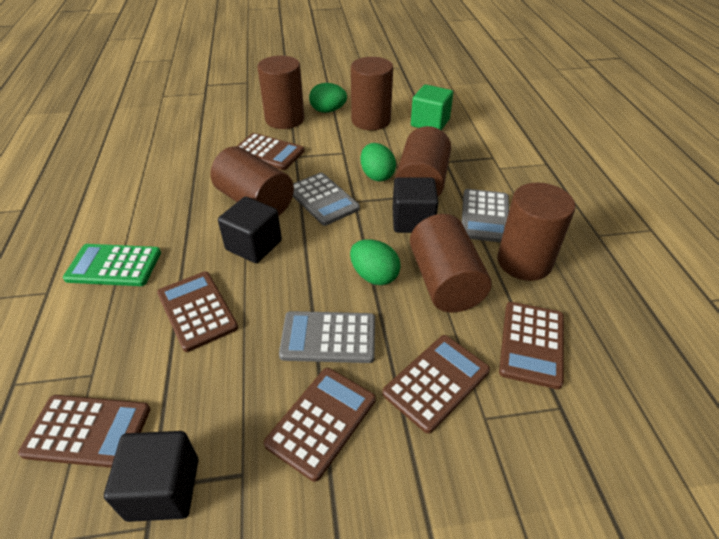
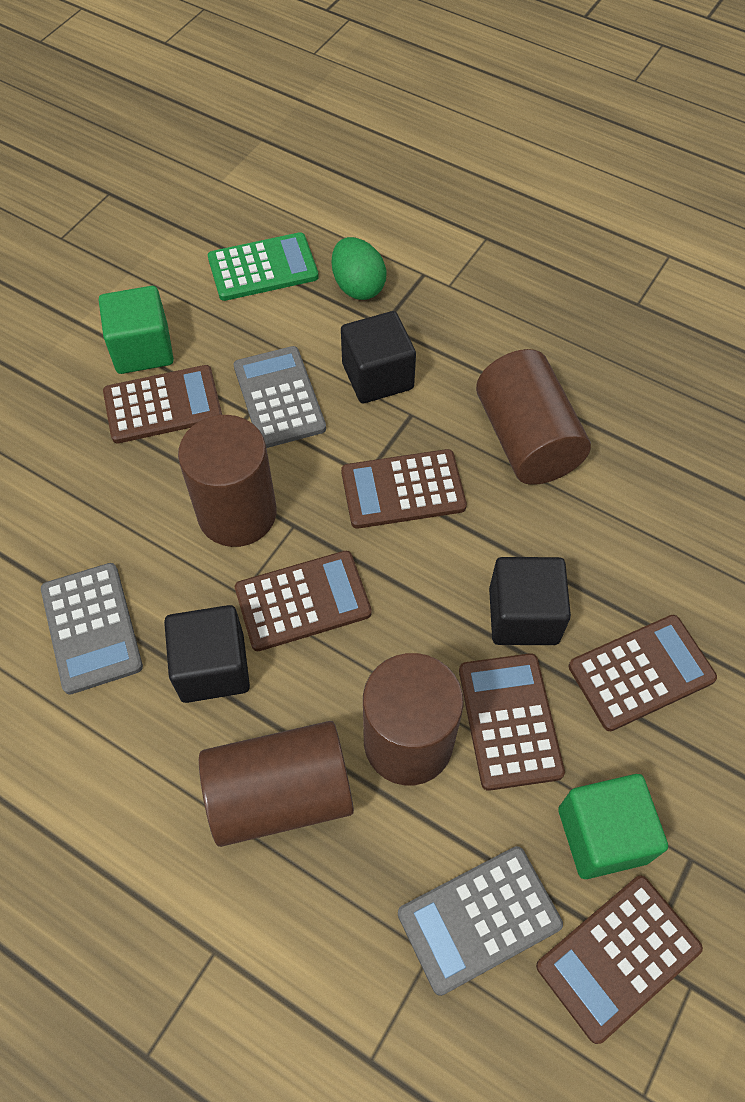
brown cylinder: 6 -> 4
green cube: 1 -> 2
green egg: 3 -> 1

